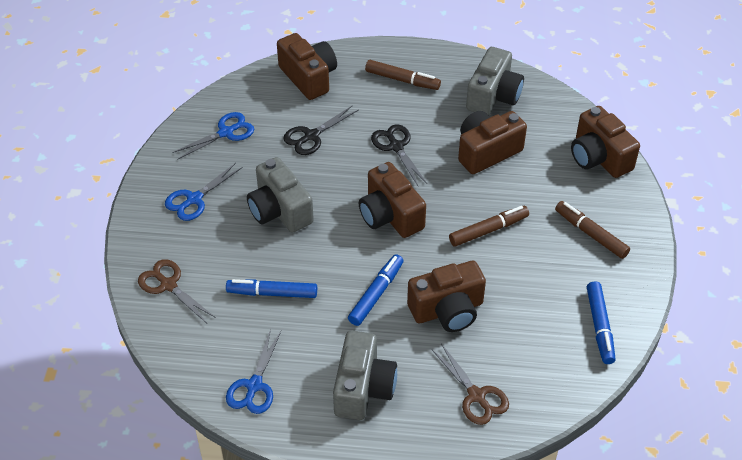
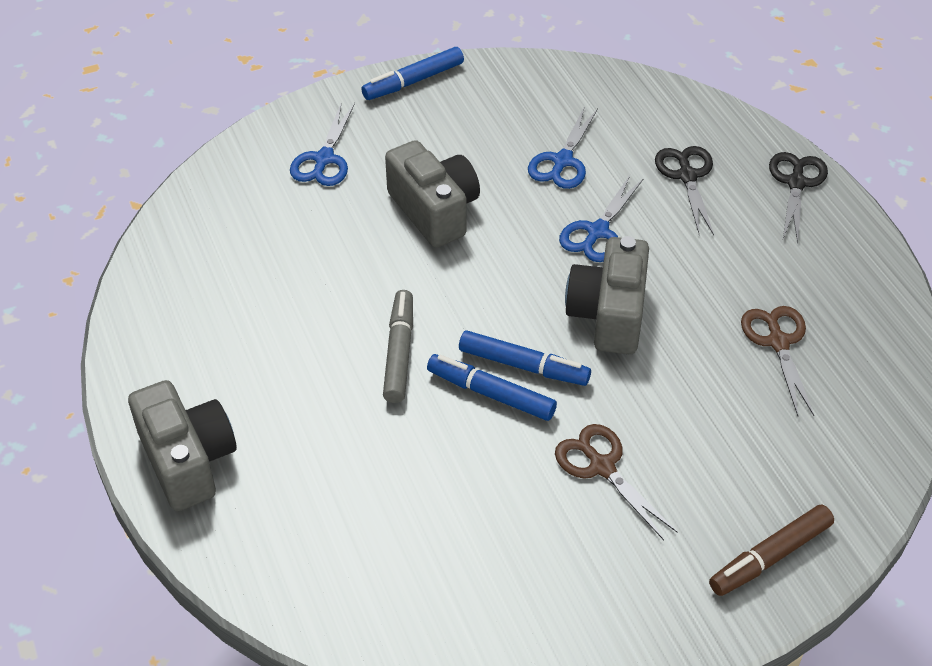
brown camera: 5 -> 0
brown marker: 3 -> 1
grey marker: 0 -> 1

